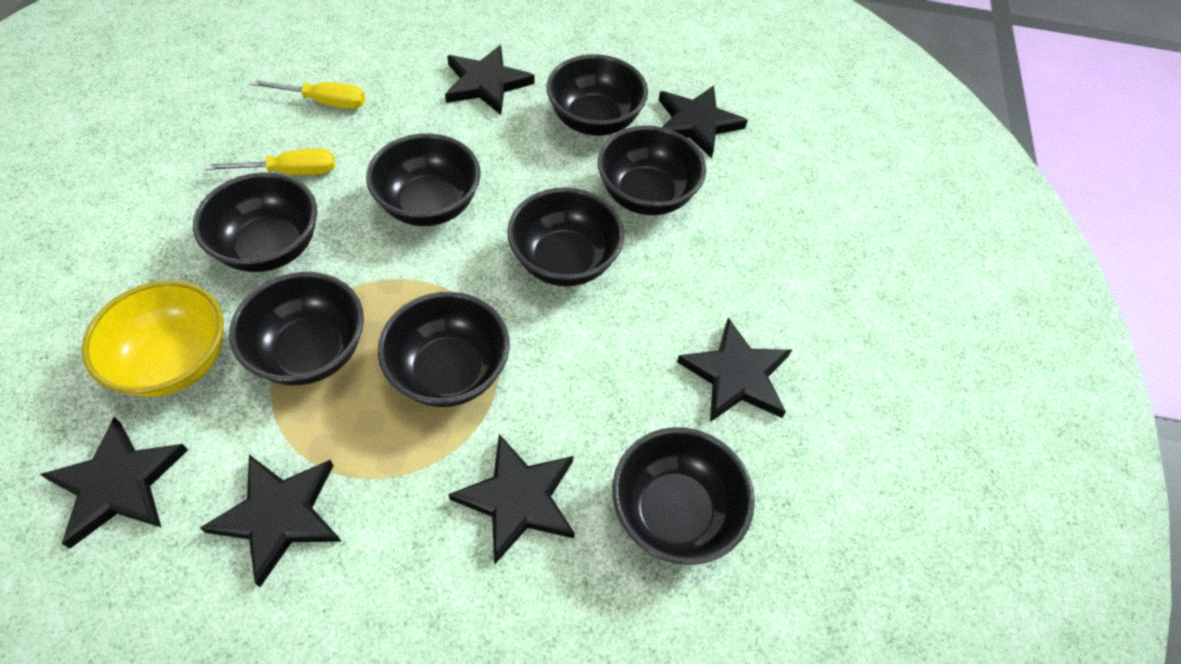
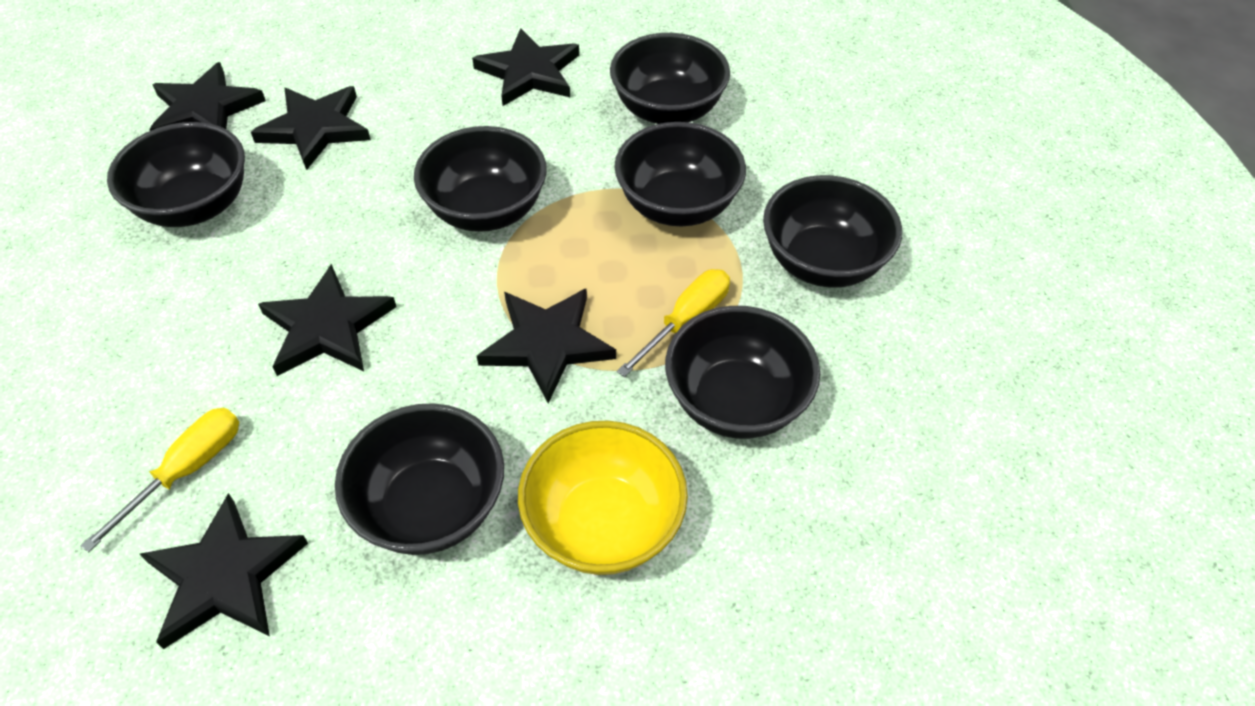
black bowl: 8 -> 7

